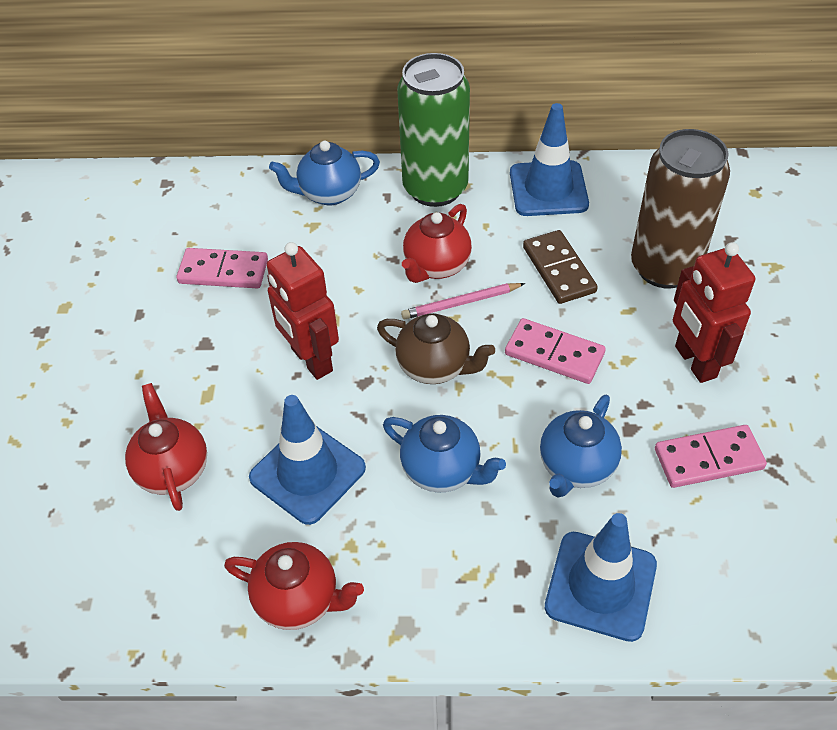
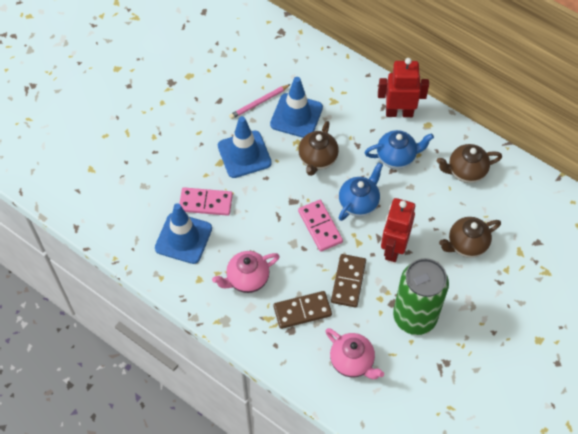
blue teapot: 3 -> 2
brown can: 1 -> 0
brown domino: 1 -> 2
brown teapot: 1 -> 3
pink domino: 3 -> 2
pink teapot: 0 -> 2
red teapot: 3 -> 0

